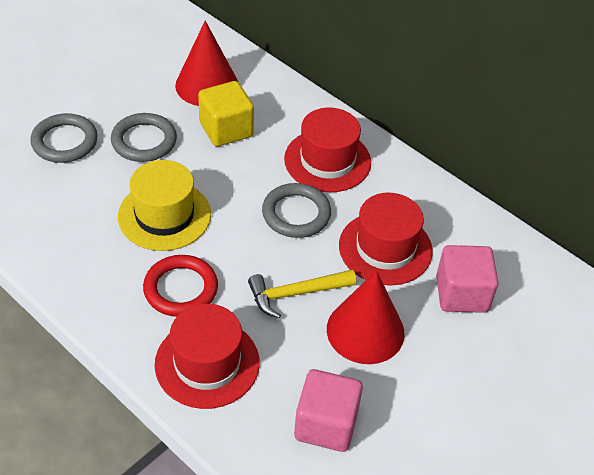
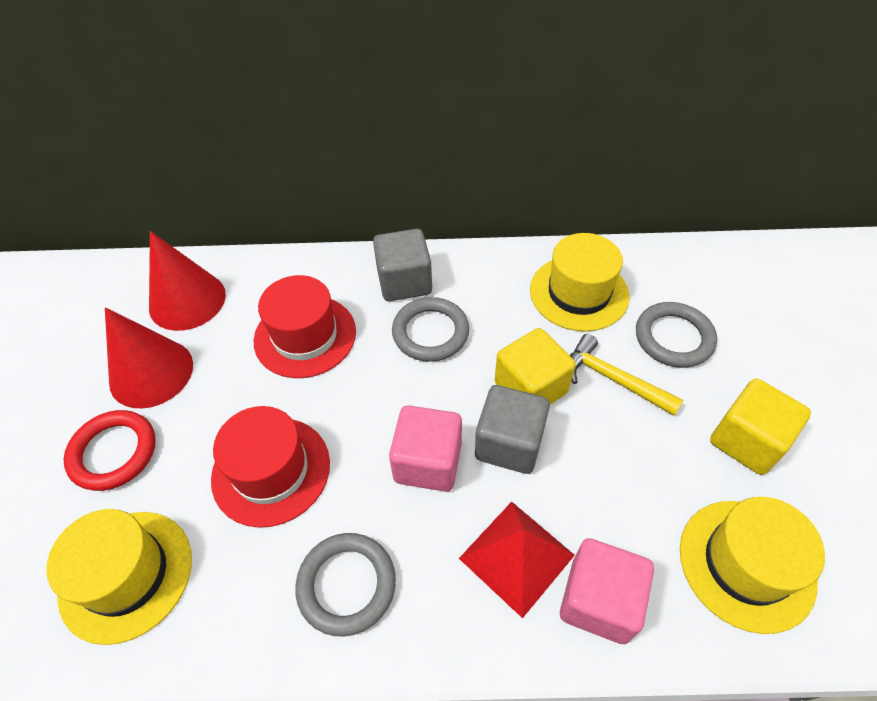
grey cube: 0 -> 2
red hat: 3 -> 2
red pyramid: 0 -> 1
yellow cube: 1 -> 2
yellow hat: 1 -> 3

